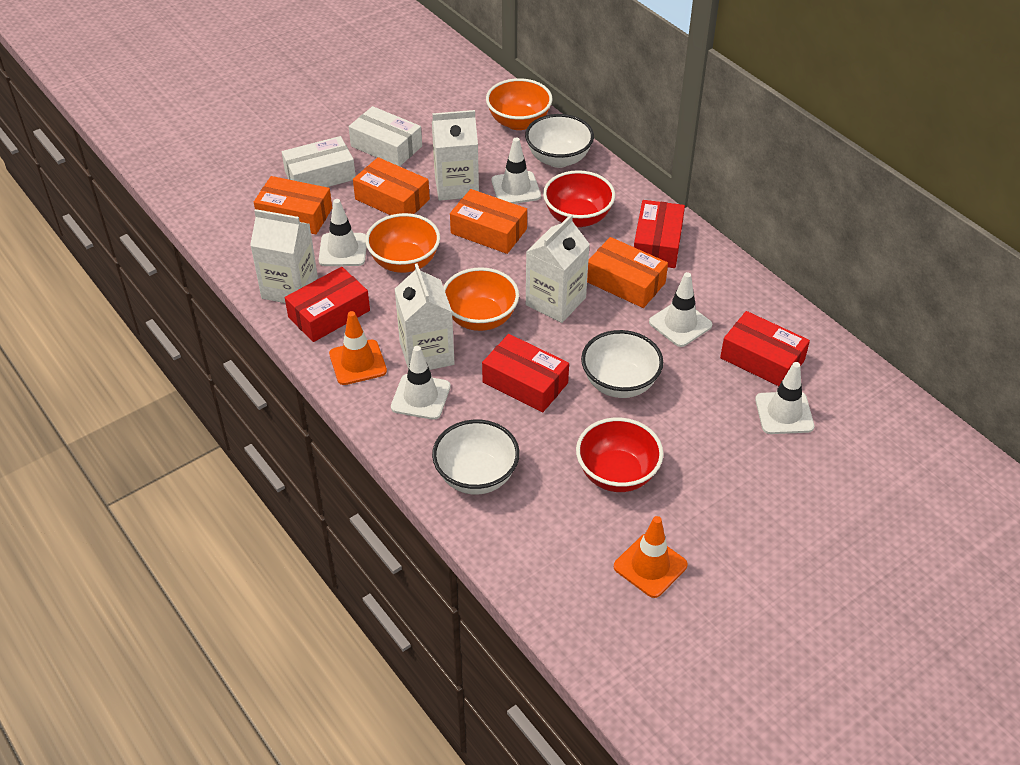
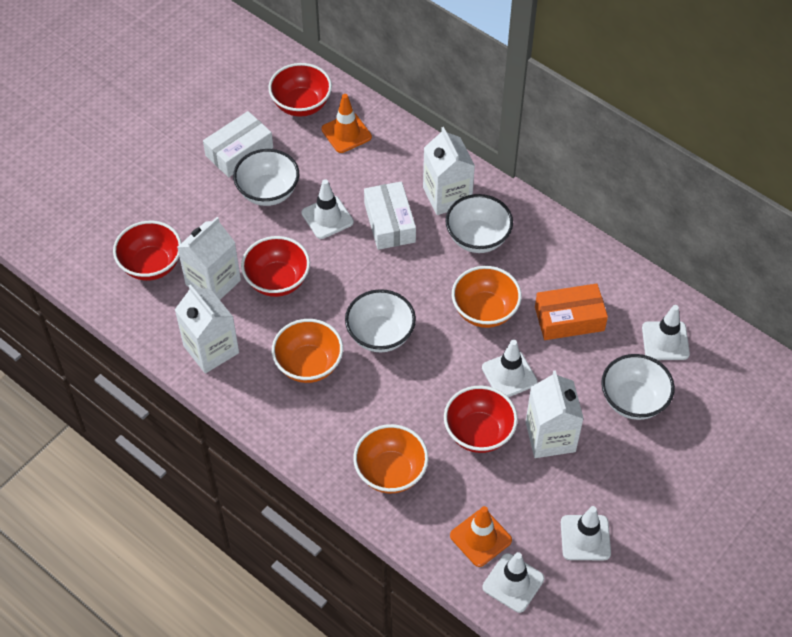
orange box: 4 -> 1
red bowl: 2 -> 4
red box: 4 -> 0
white bowl: 3 -> 4

